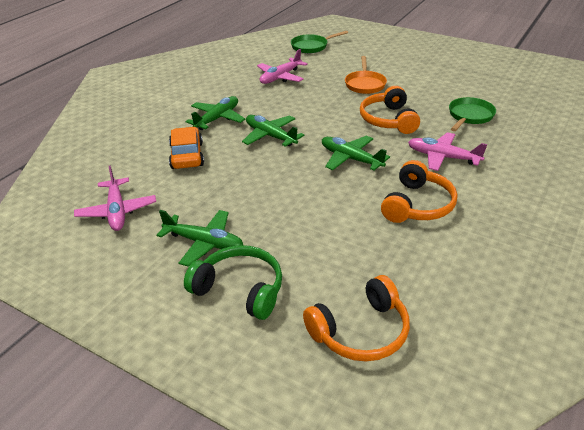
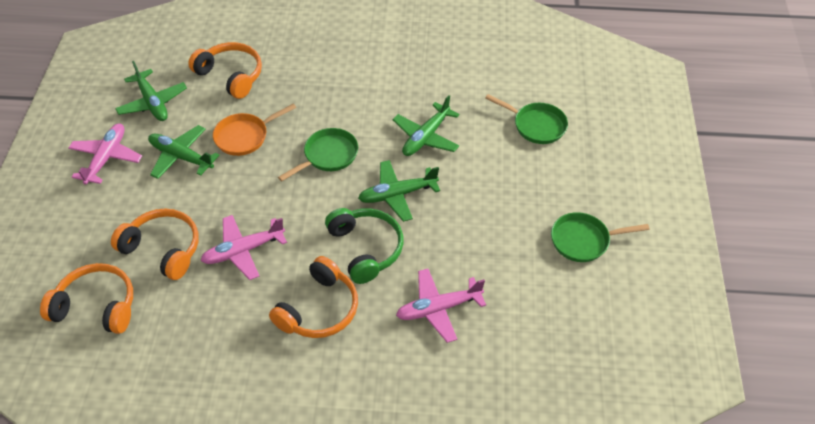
green pan: 2 -> 3
orange car: 1 -> 0
orange headphones: 3 -> 4

